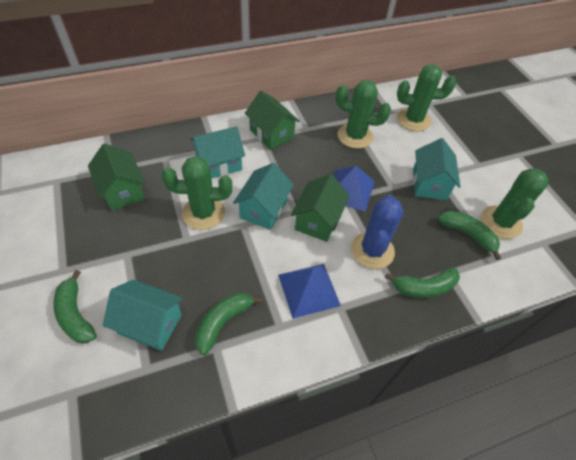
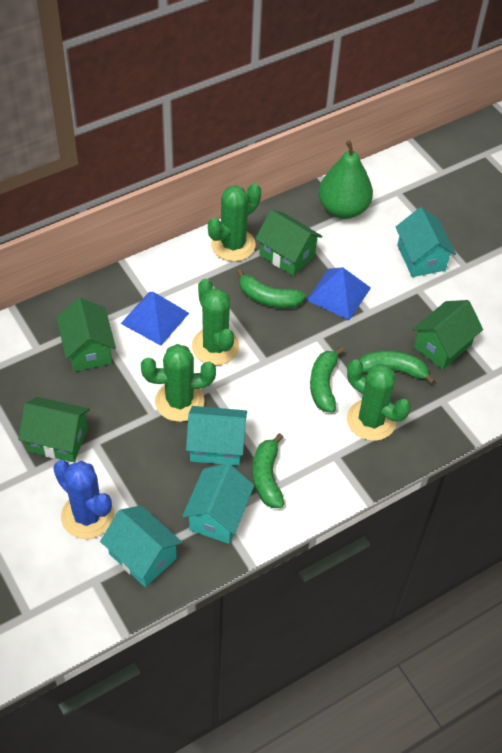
green house: 3 -> 4
green pear: 0 -> 1

